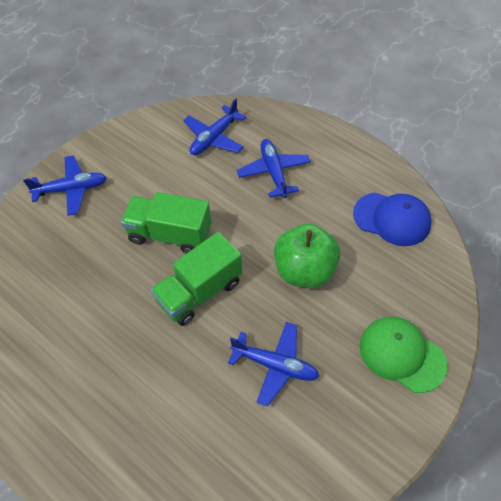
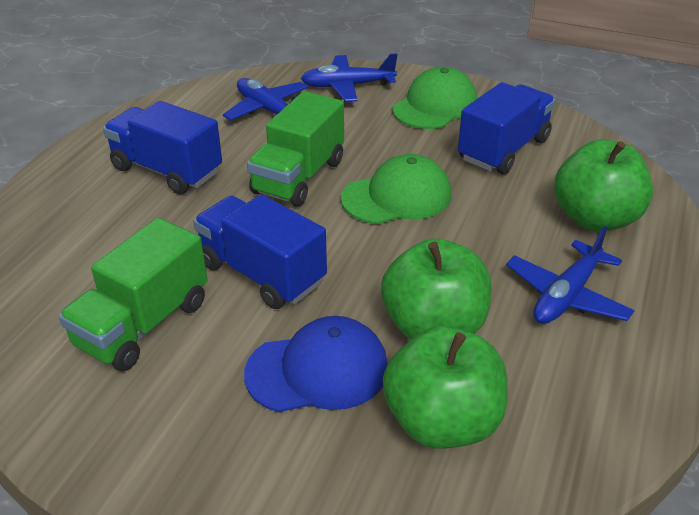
blue plane: 4 -> 3
blue truck: 0 -> 3
green apple: 1 -> 3
green cap: 1 -> 2

